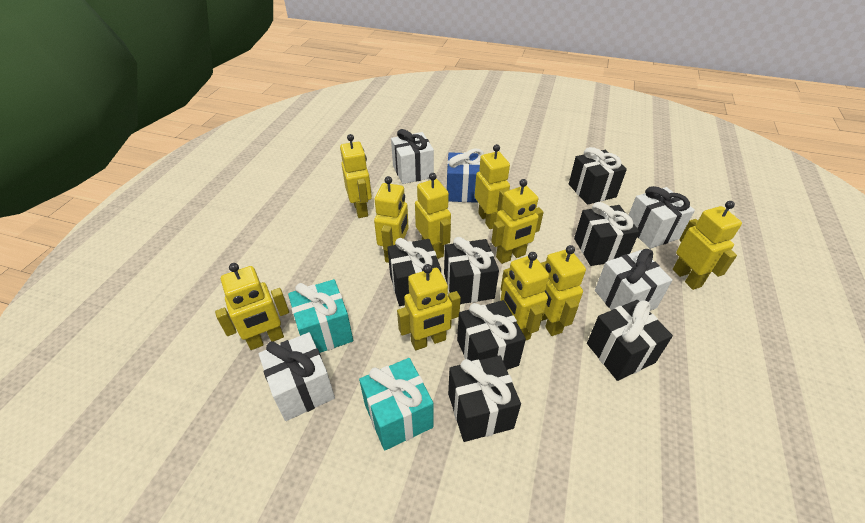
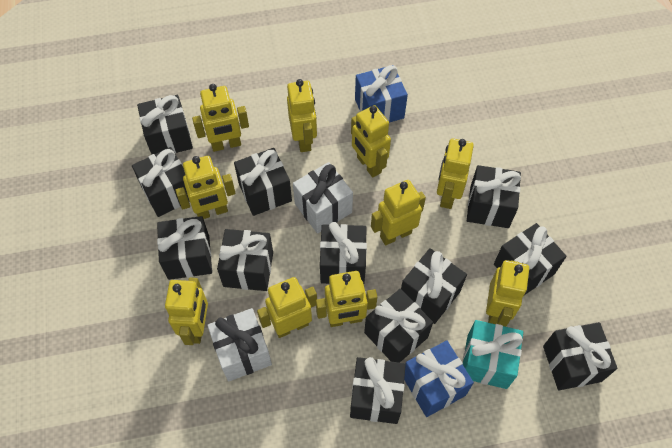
black gift: 7 -> 12
blue gift: 1 -> 2
turquoise gift: 2 -> 1
white gift: 4 -> 2

